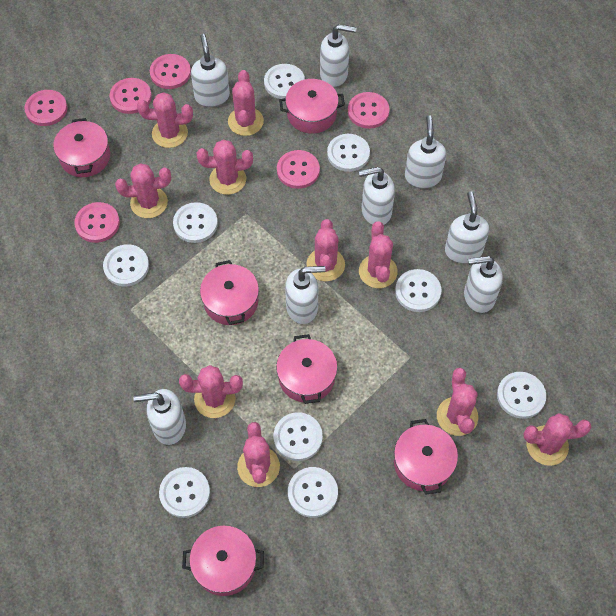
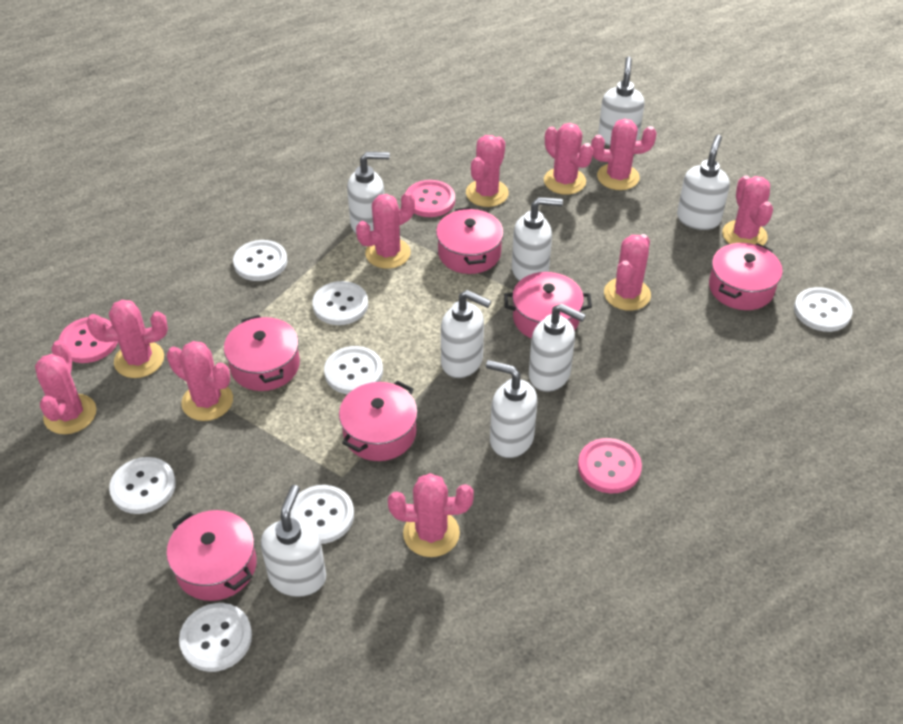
pink button: 6 -> 3
white button: 9 -> 7

